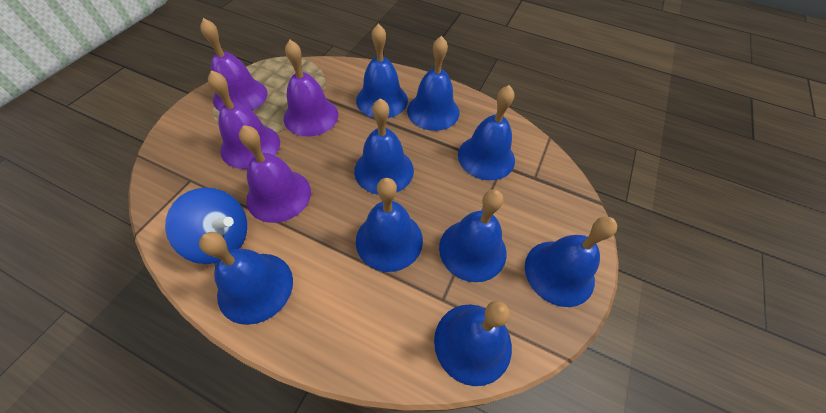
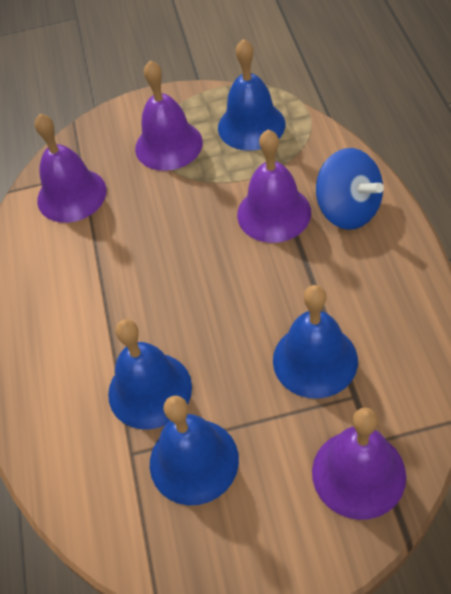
blue bell: 9 -> 4

